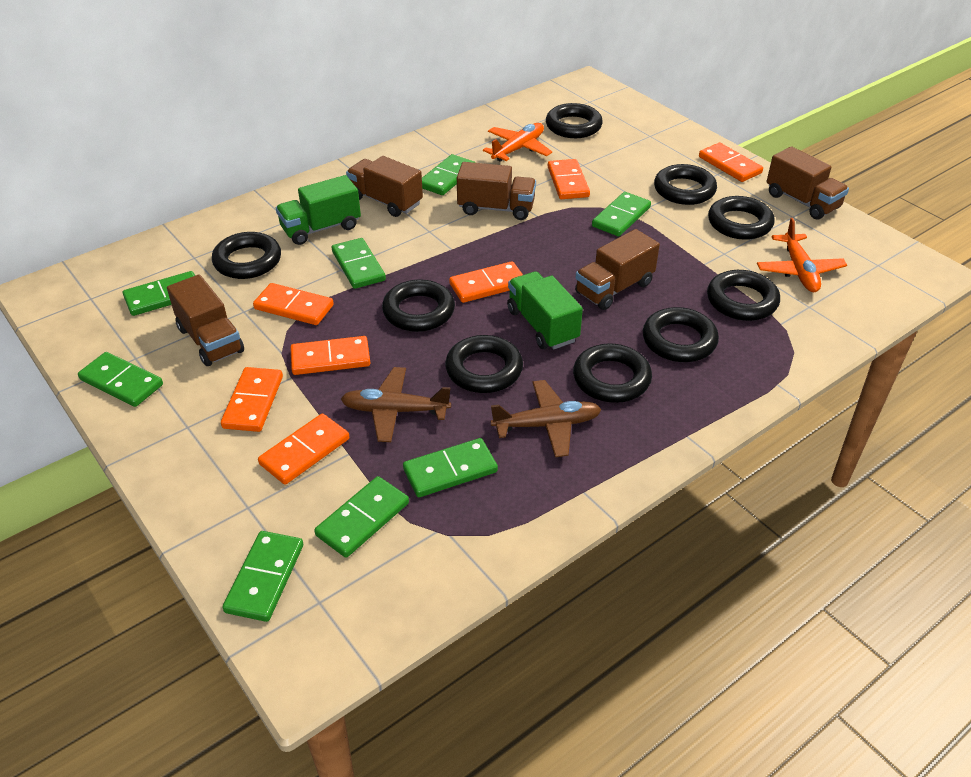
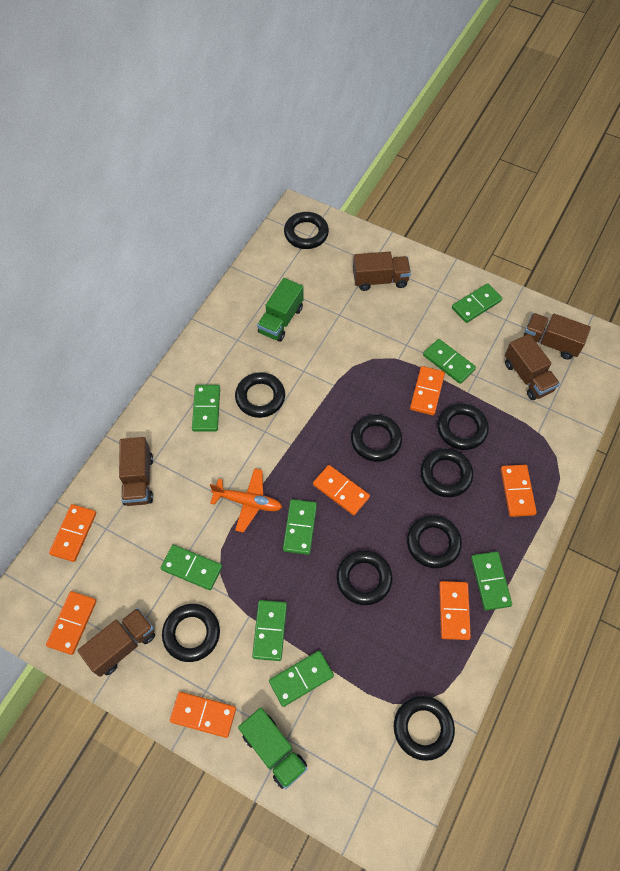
brown plane: 2 -> 0
orange plane: 2 -> 1

